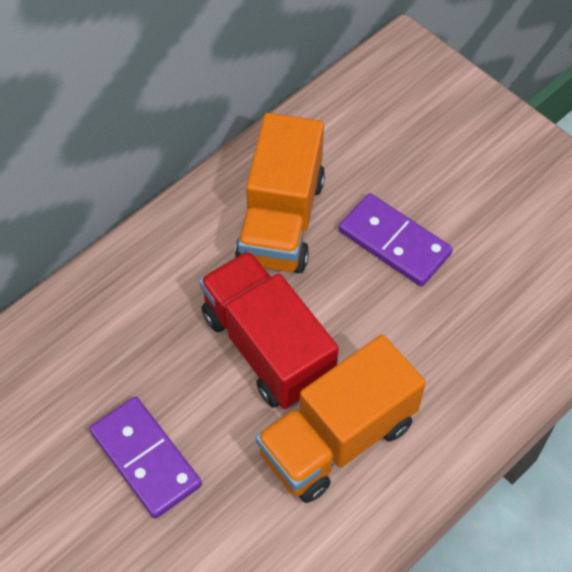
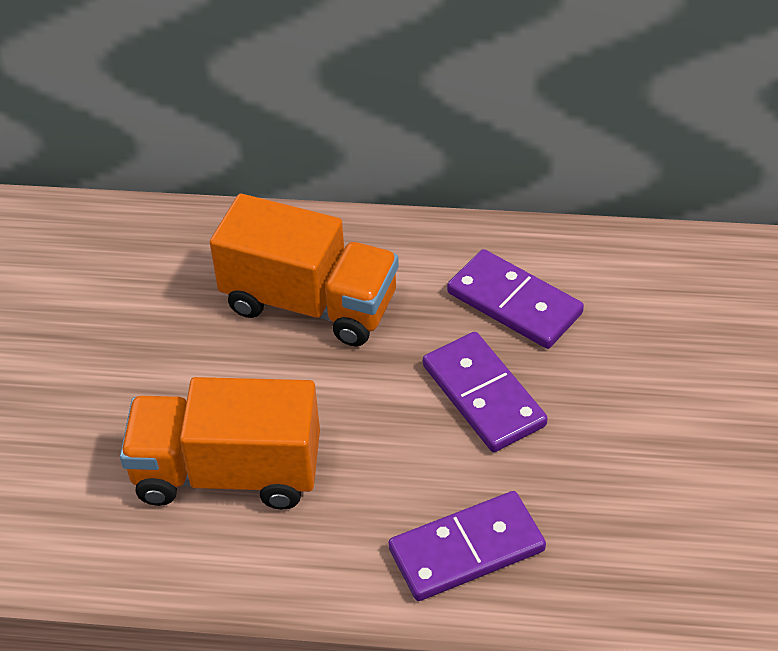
purple domino: 2 -> 3
red truck: 1 -> 0

